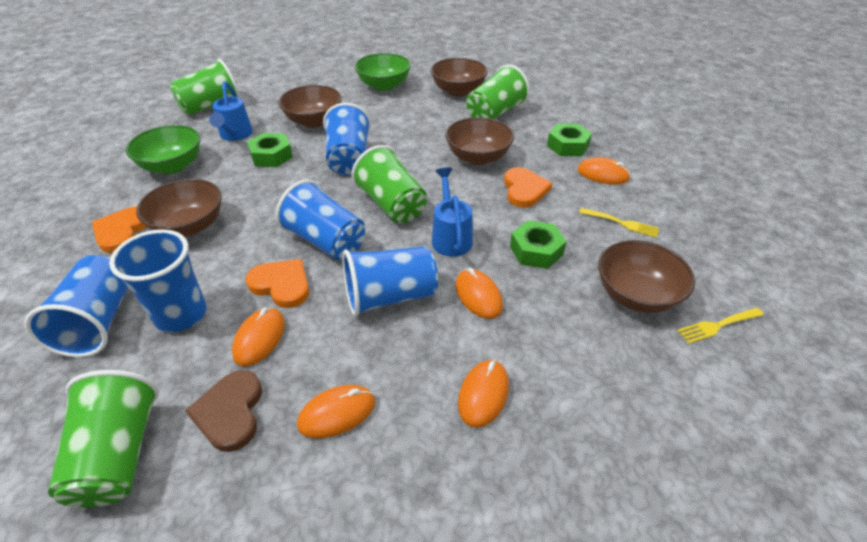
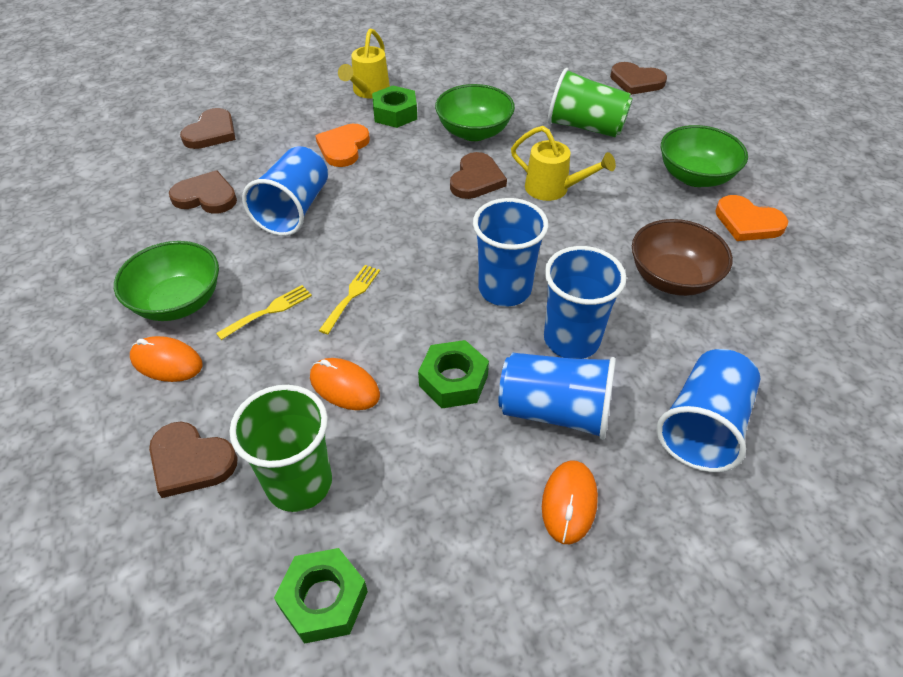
blue watering can: 2 -> 0
brown bowl: 5 -> 1
brown heart: 1 -> 5
green bowl: 2 -> 3
green cup: 4 -> 2
orange heart: 3 -> 2
orange mouse: 5 -> 3
yellow watering can: 0 -> 2

